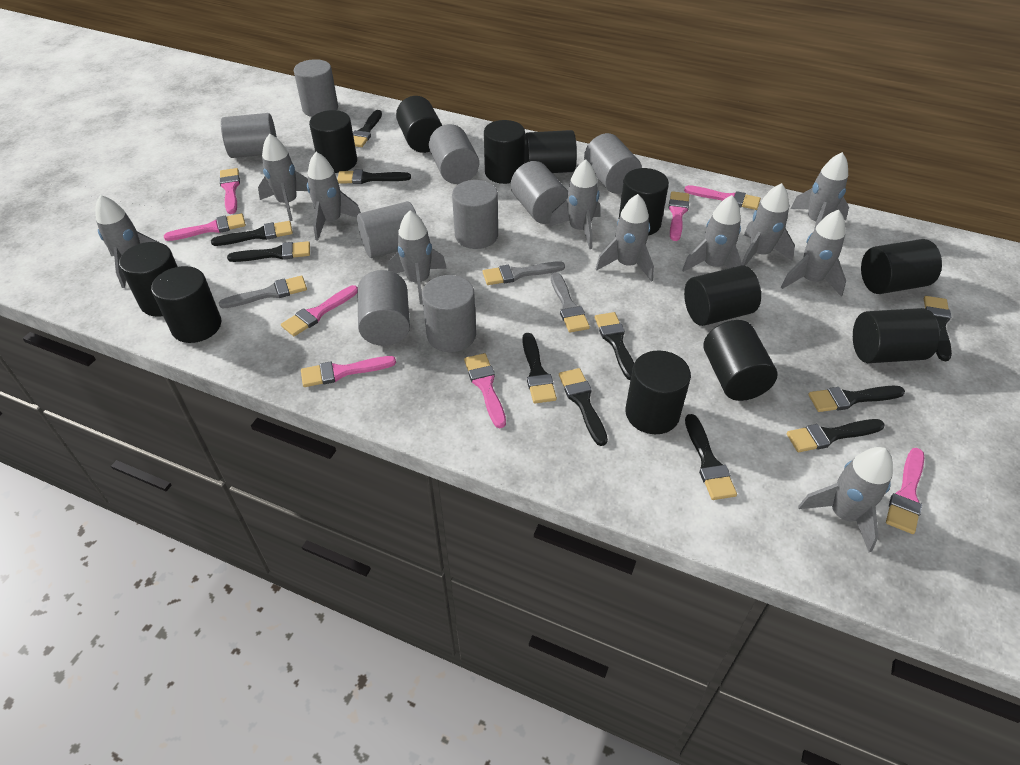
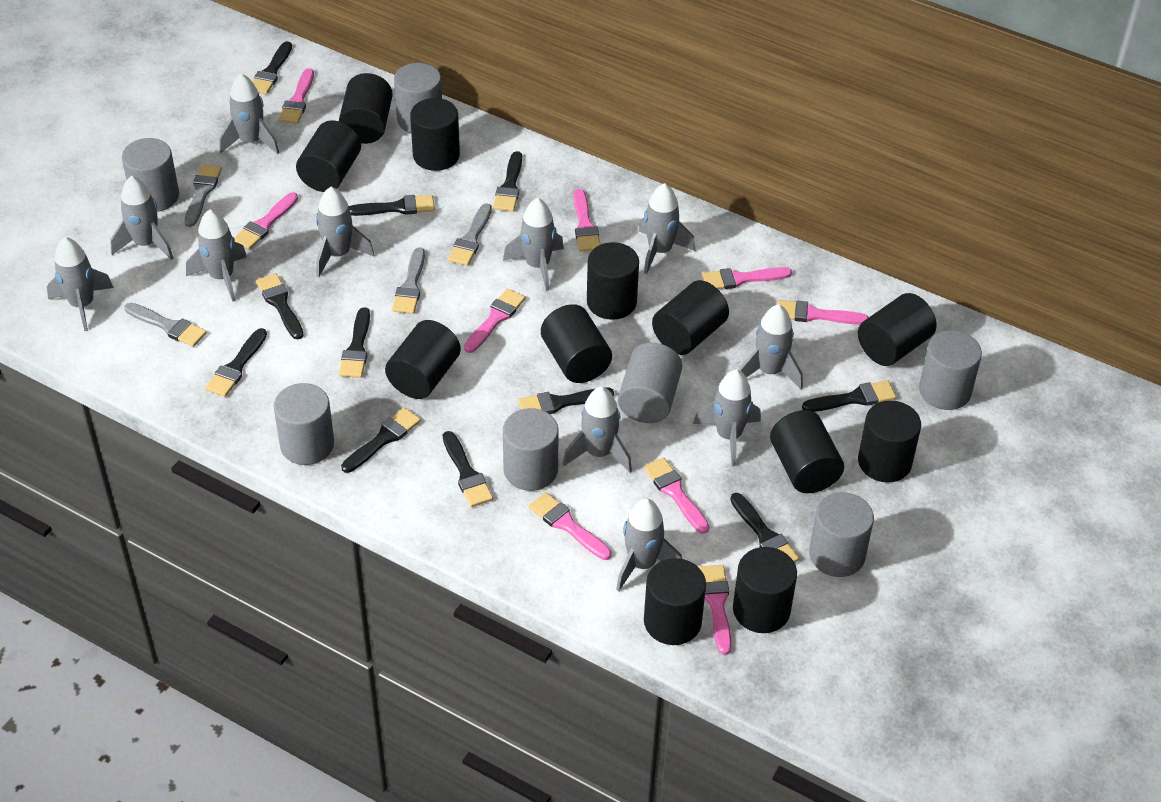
grey brush: 3 -> 4
grey cylinder: 9 -> 7
pink brush: 8 -> 9

